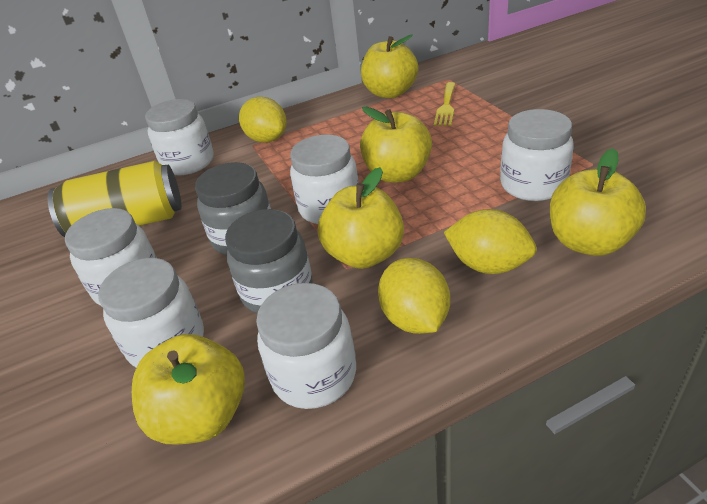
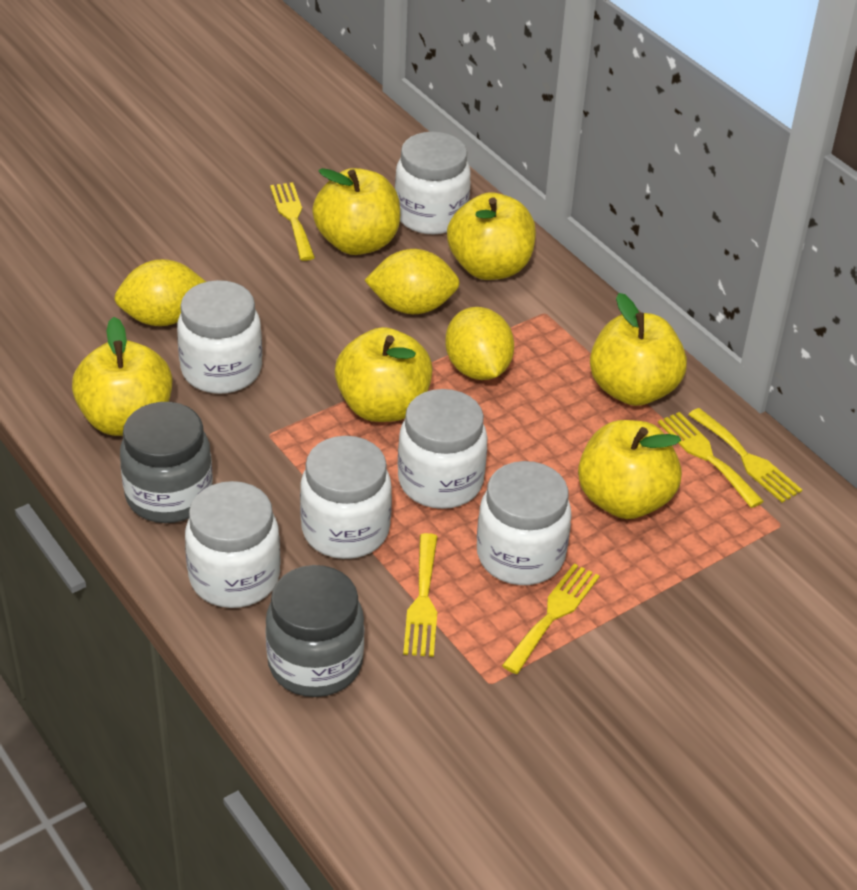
yellow apple: 5 -> 6
yellow can: 1 -> 0
yellow fork: 1 -> 5

